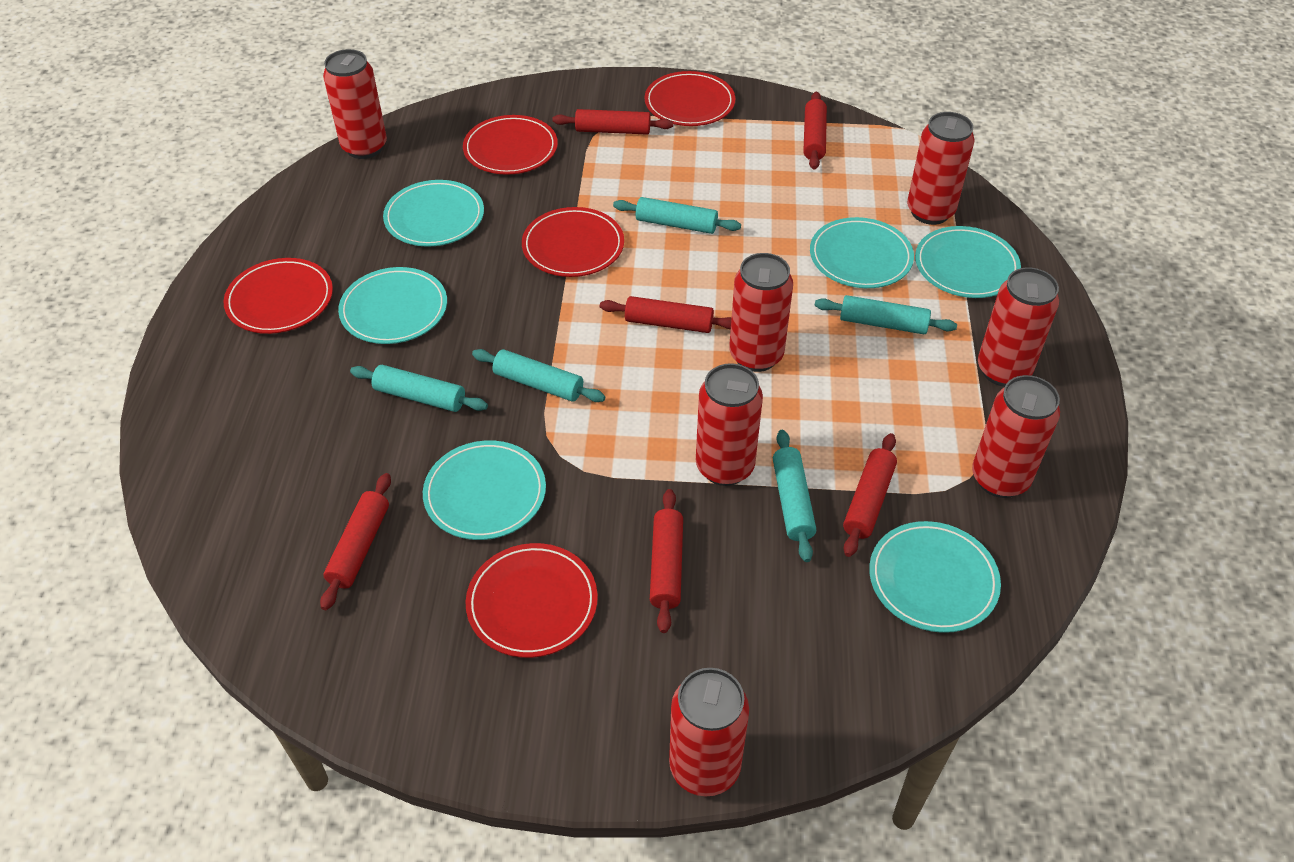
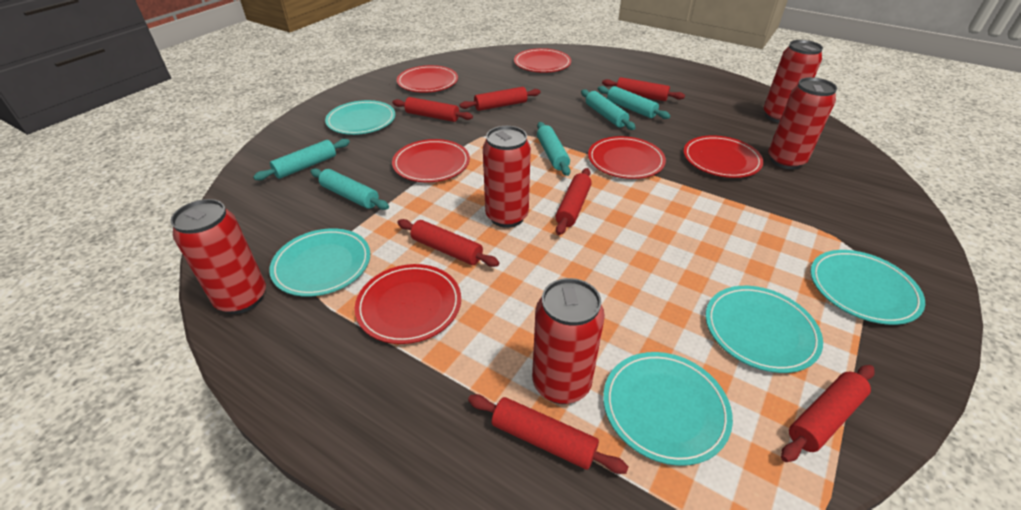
red can: 7 -> 5
red plate: 5 -> 6
red rolling pin: 6 -> 7
turquoise plate: 6 -> 5

